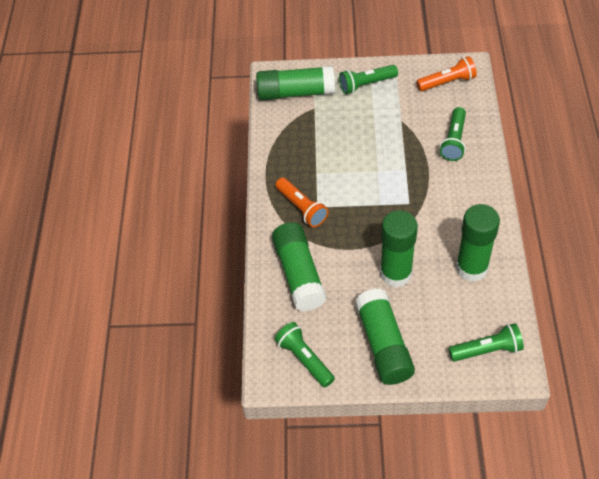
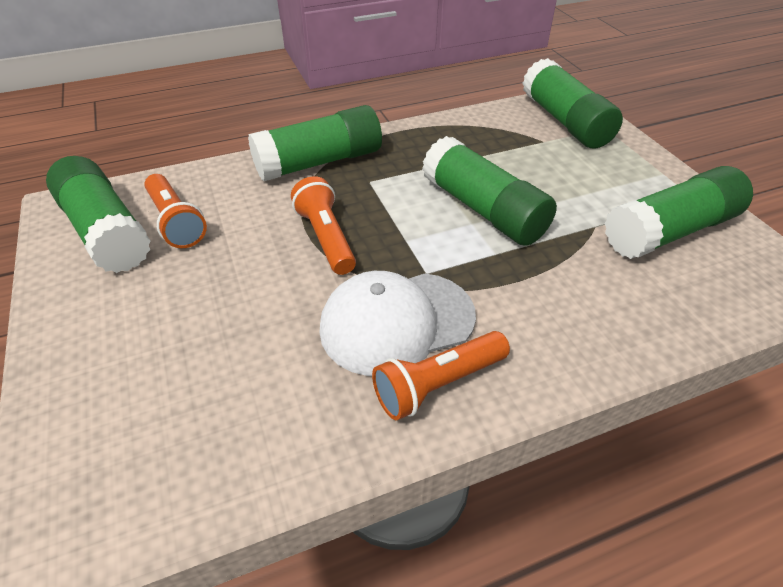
green flashlight: 4 -> 0
orange flashlight: 2 -> 3
white cap: 0 -> 1

